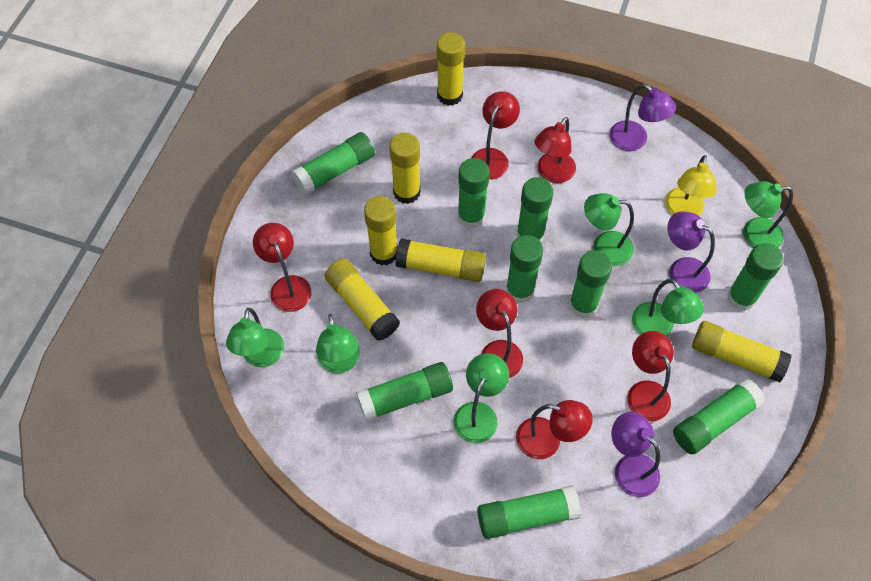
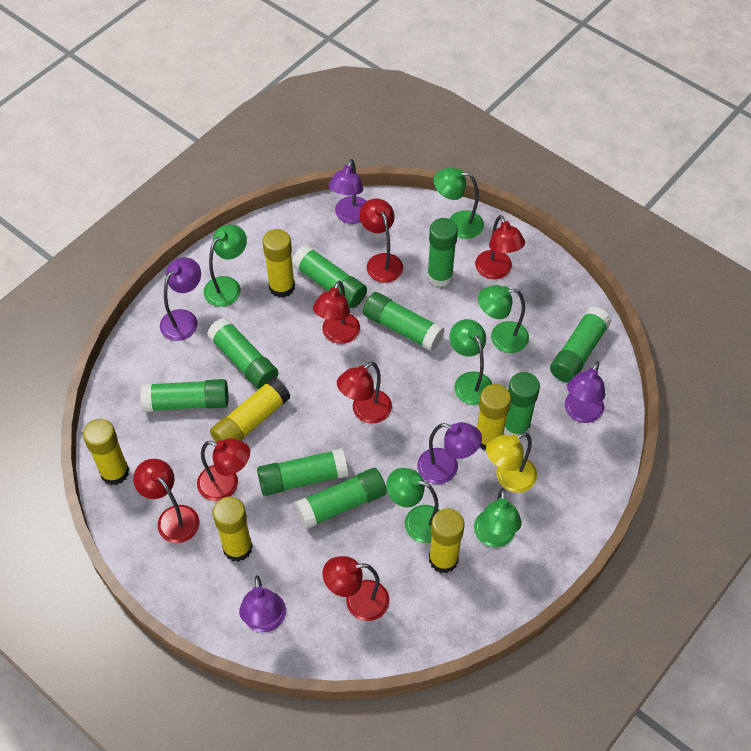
purple lamp: 3 -> 5
red lamp: 6 -> 7

